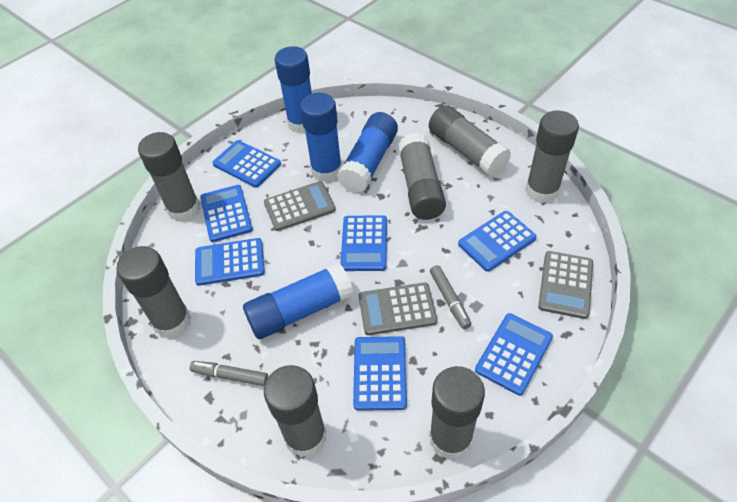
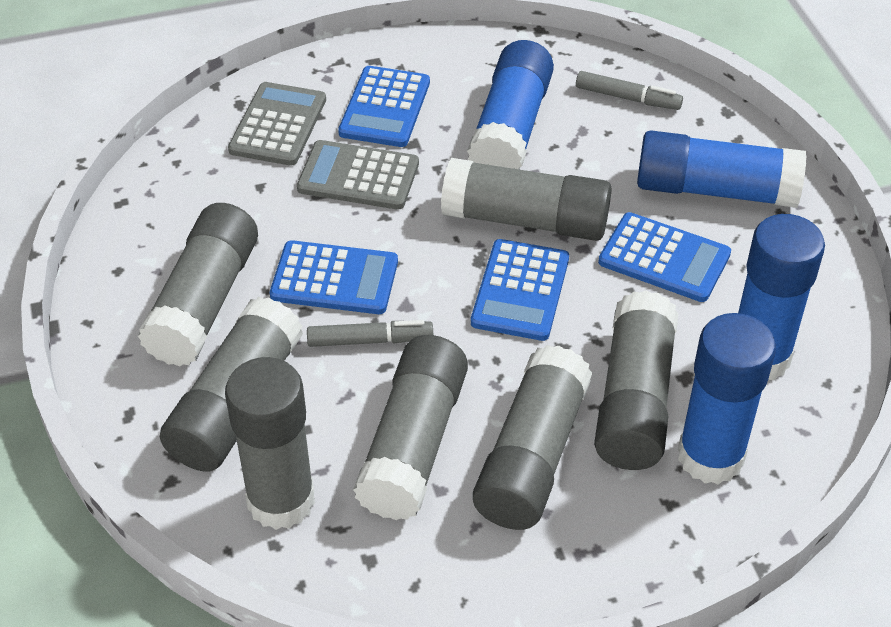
blue calculator: 7 -> 4
grey calculator: 3 -> 2

